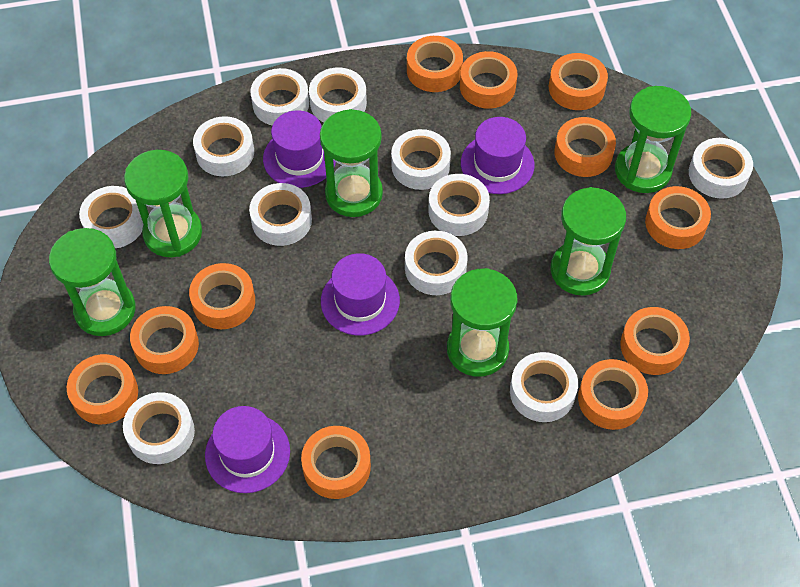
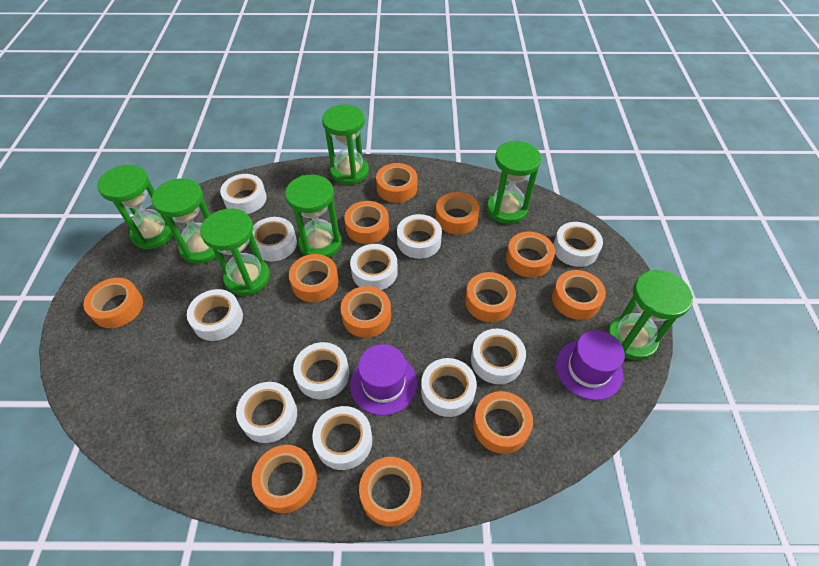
green hourglass: 6 -> 7
orange tape: 11 -> 12
purple hat: 4 -> 2

